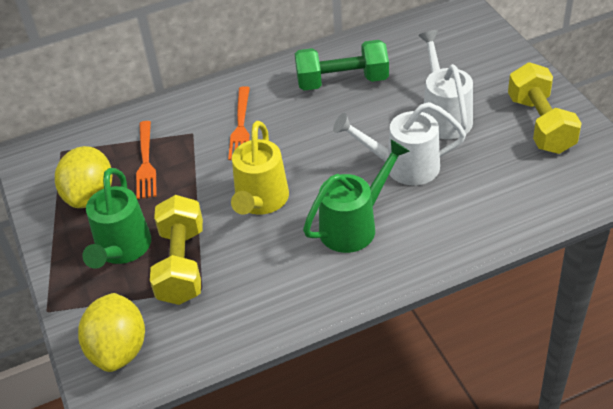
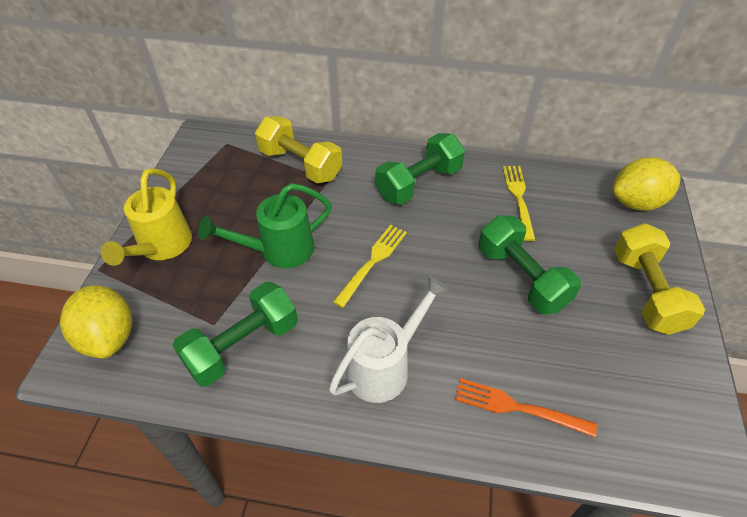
green dumbbell: 1 -> 3
green watering can: 2 -> 1
orange fork: 2 -> 1
white watering can: 2 -> 1
yellow fork: 0 -> 2

